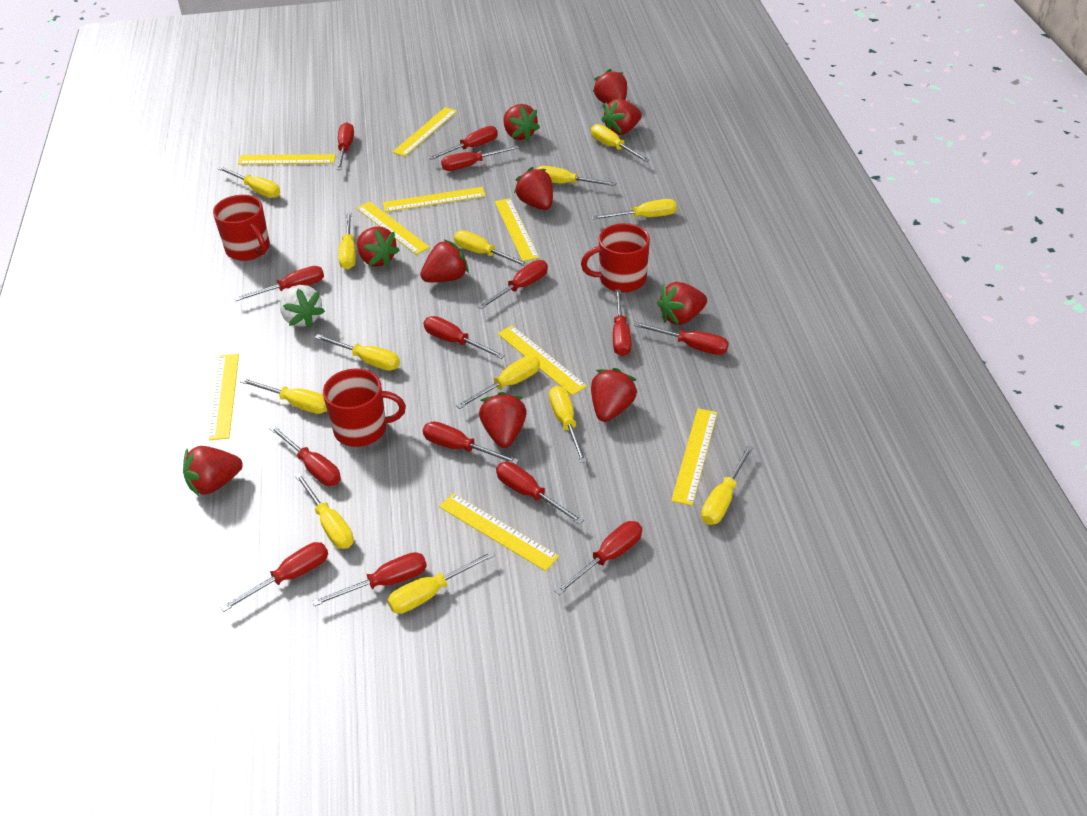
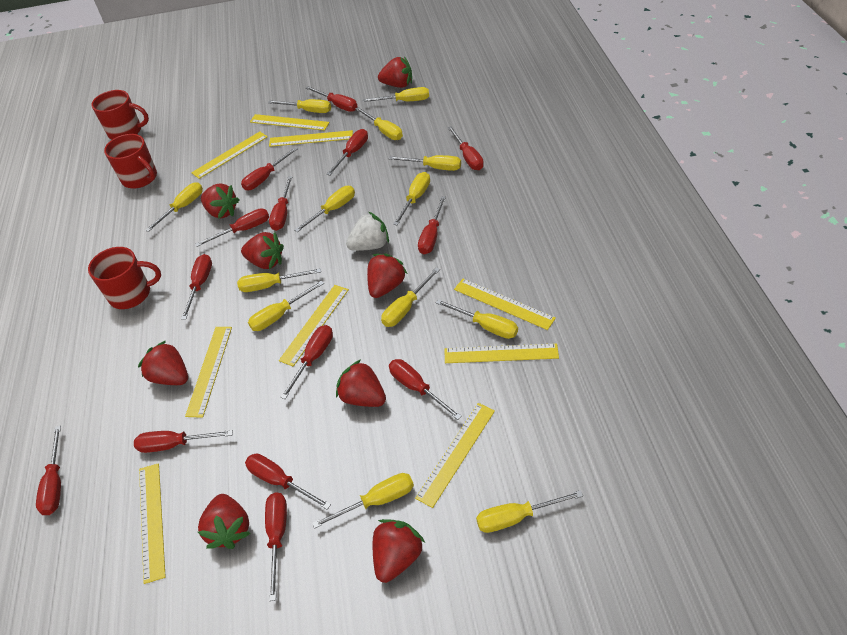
red strawberry: 10 -> 8

